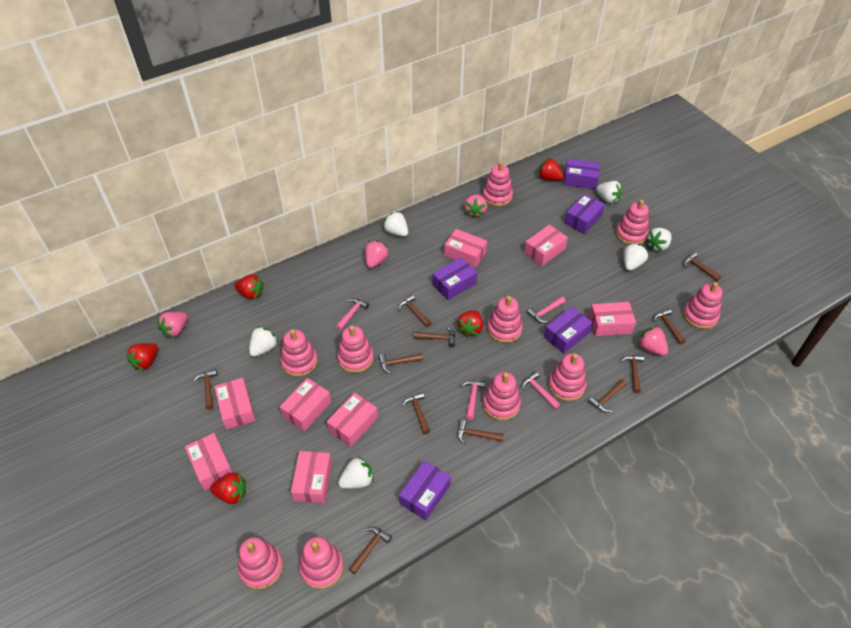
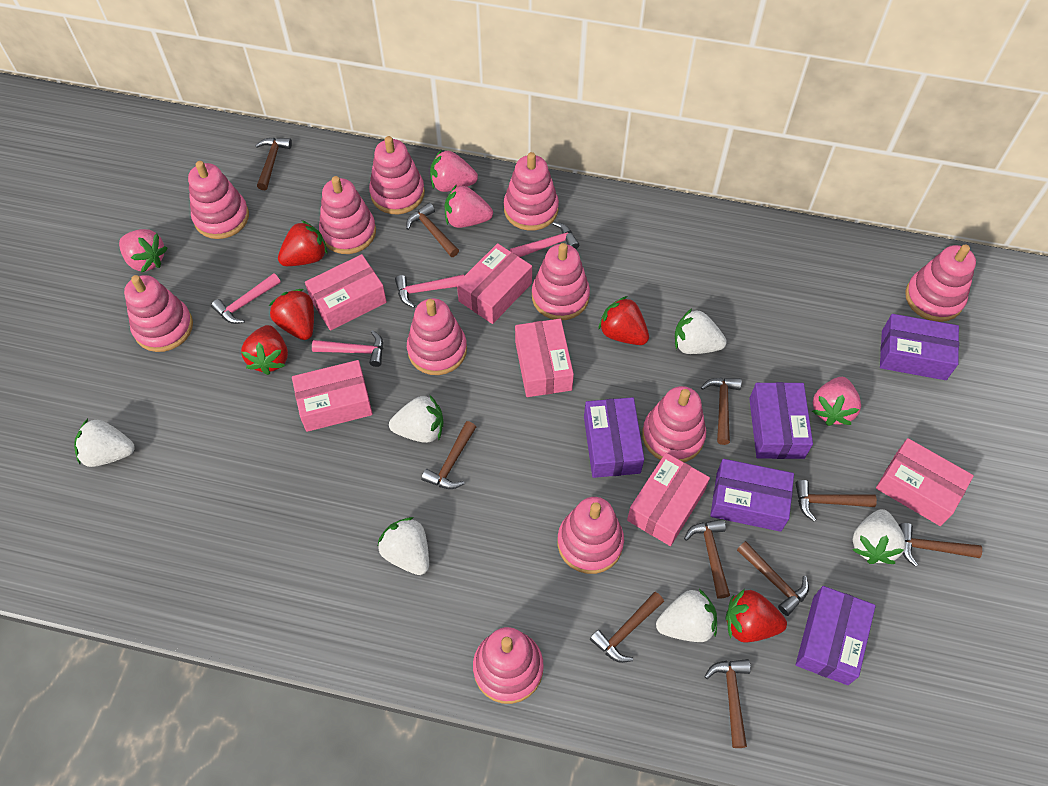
brown hammer: 11 -> 10
pink box: 8 -> 6
pink stacking toy: 10 -> 11

